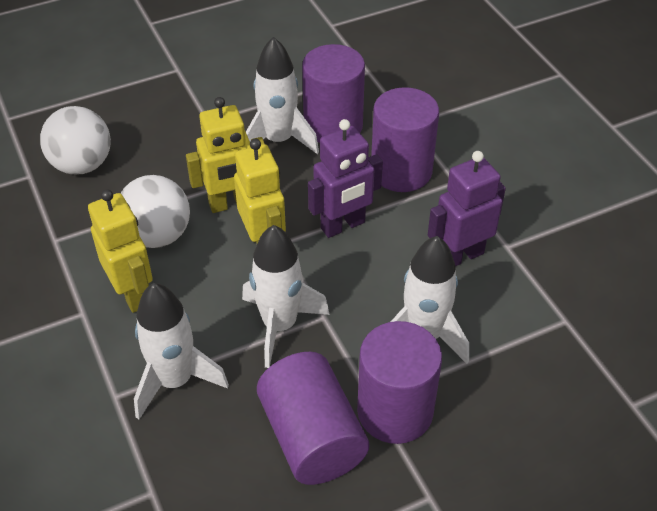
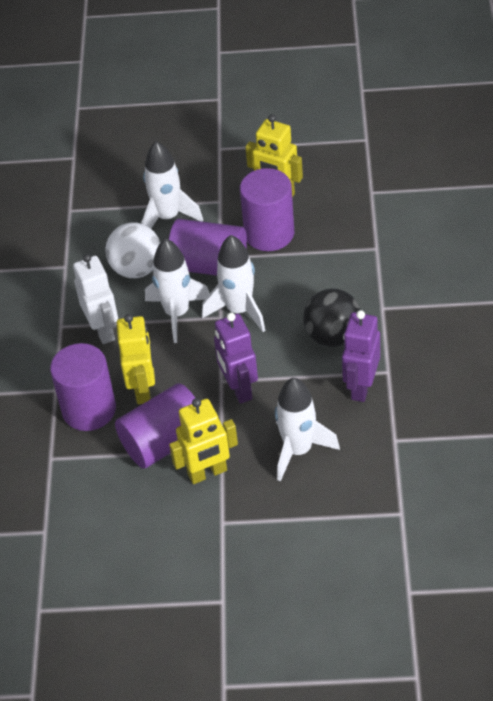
black ball: 0 -> 1
white ball: 2 -> 1
white robot: 0 -> 1

